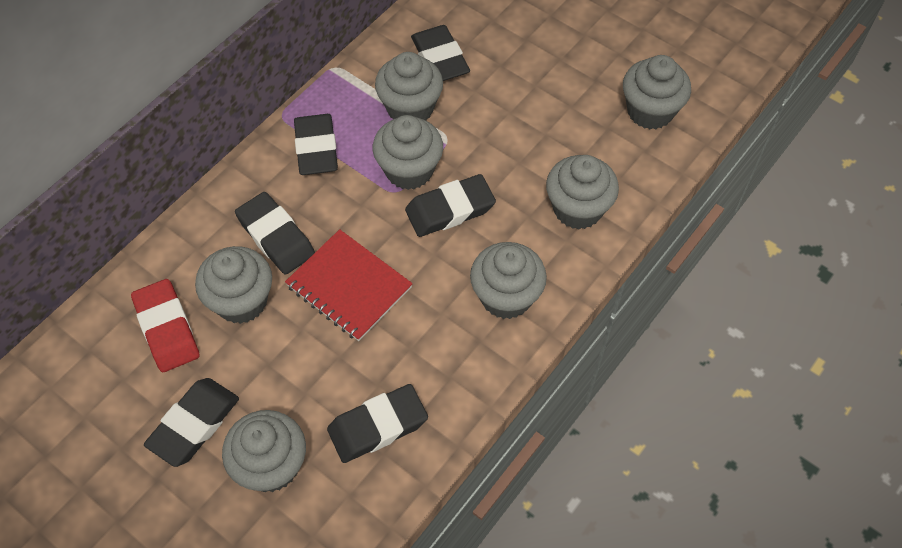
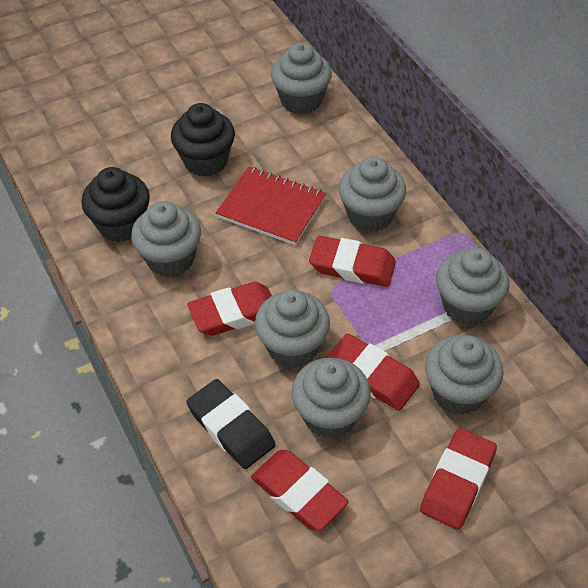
black cupcake: 0 -> 2
black eraser: 6 -> 1
red eraser: 1 -> 5

